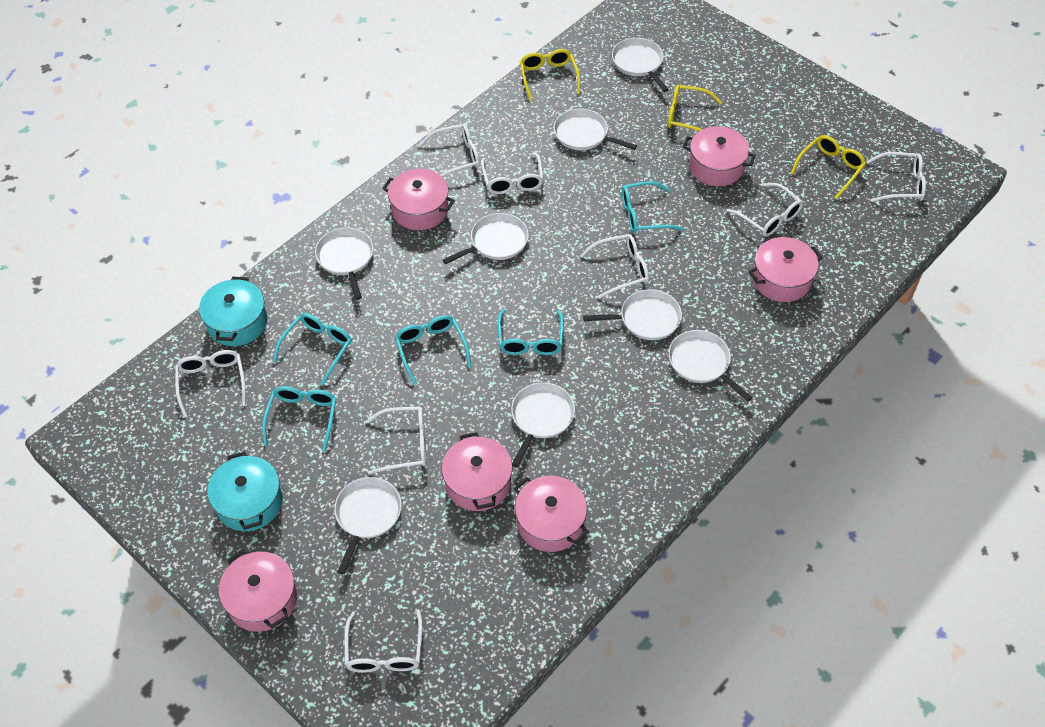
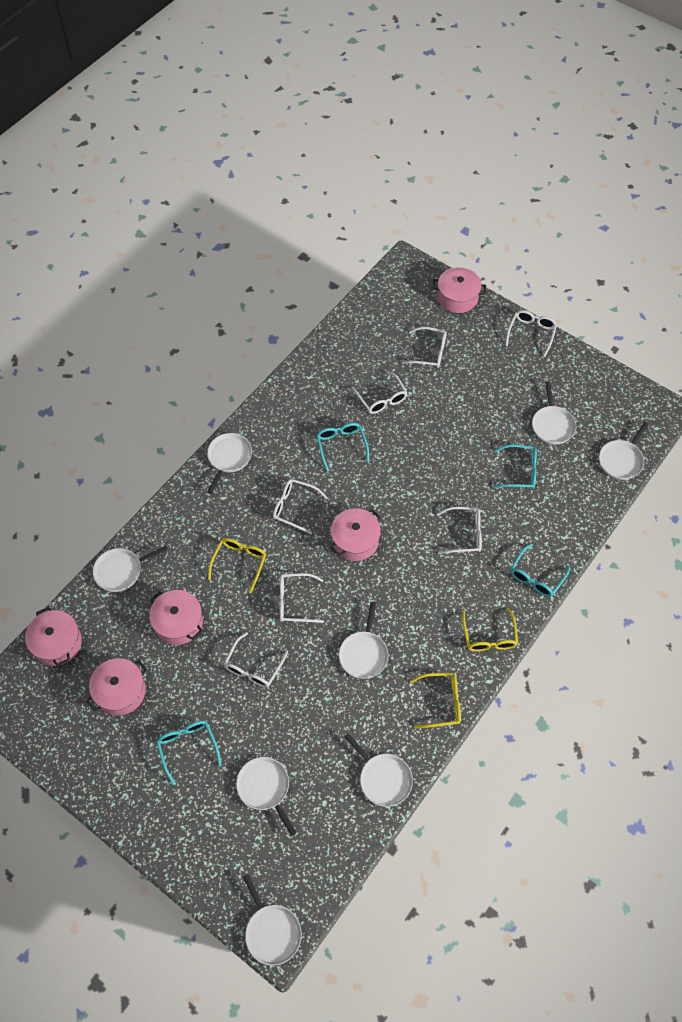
pink pot: 6 -> 5
turquoise glasses: 5 -> 4
turquoise pot: 2 -> 0
white glasses: 8 -> 7

